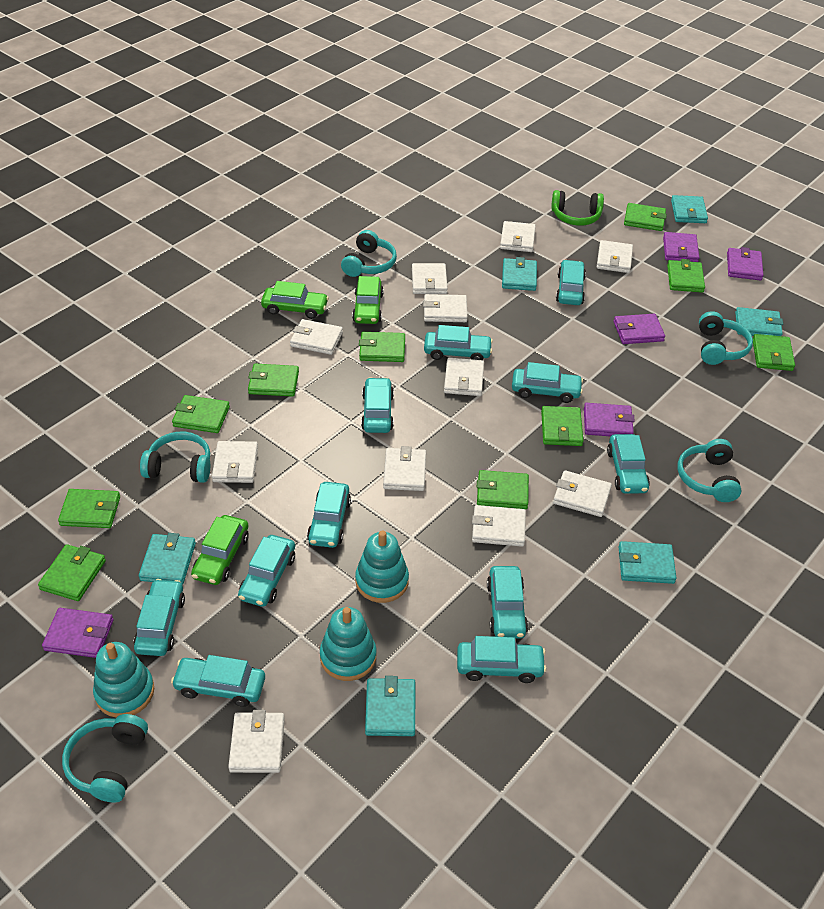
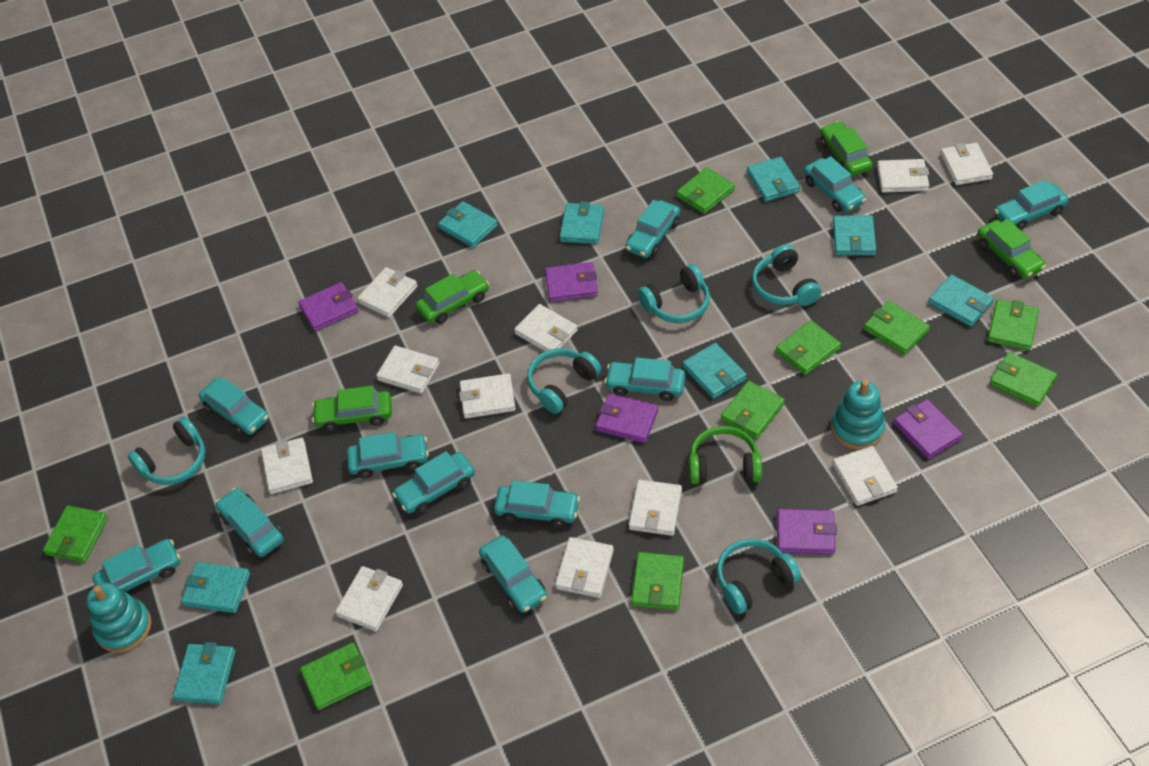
green car: 3 -> 4
green wallet: 10 -> 9
turquoise stacking toy: 3 -> 2
turquoise wallet: 6 -> 8

